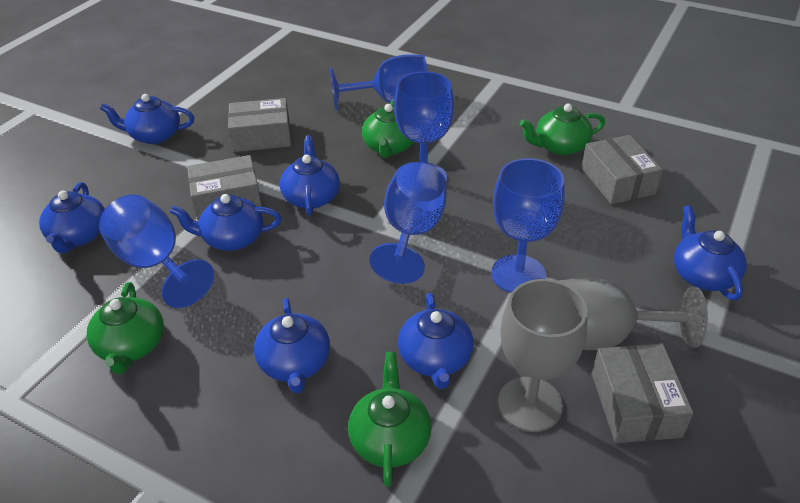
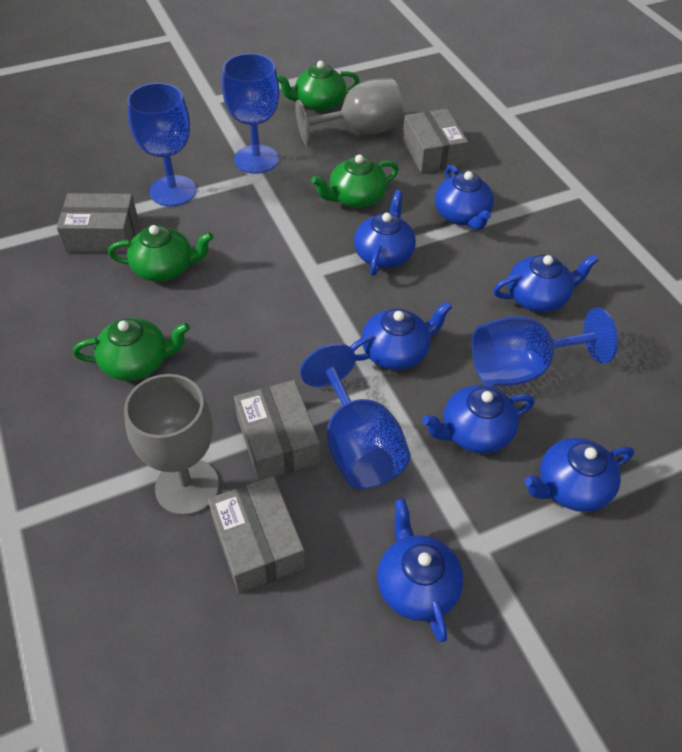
blue goblet: 5 -> 4

